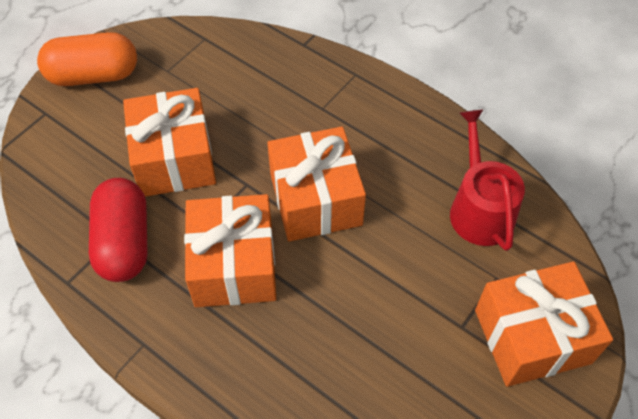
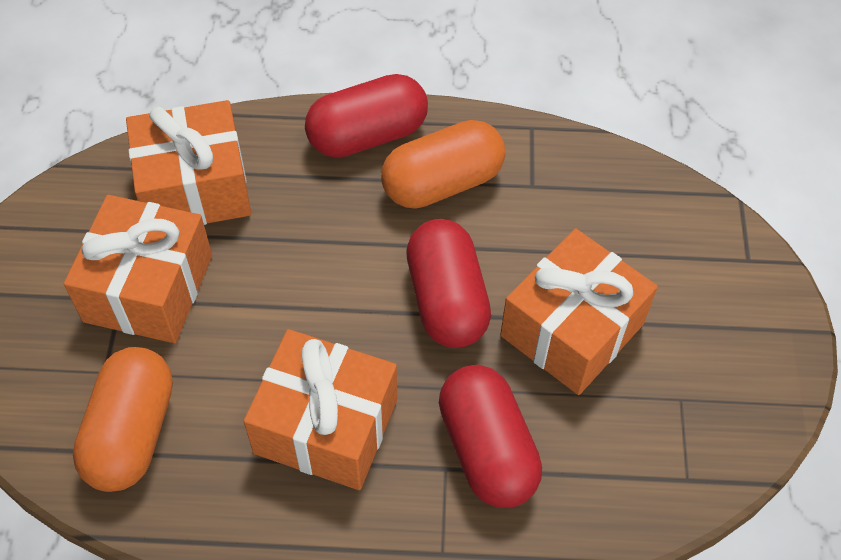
orange capsule: 1 -> 2
red capsule: 1 -> 3
red watering can: 1 -> 0

